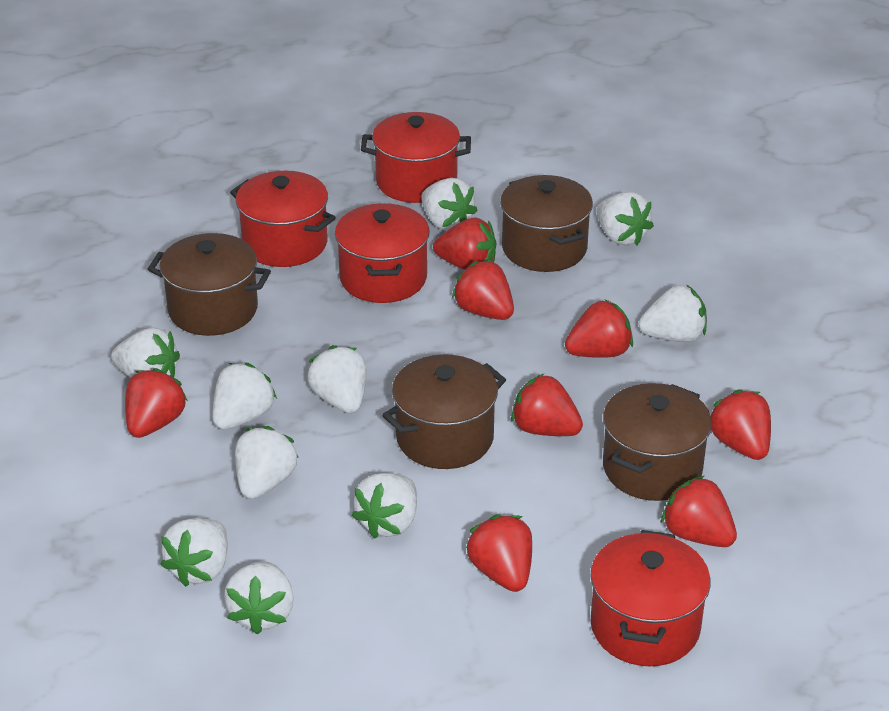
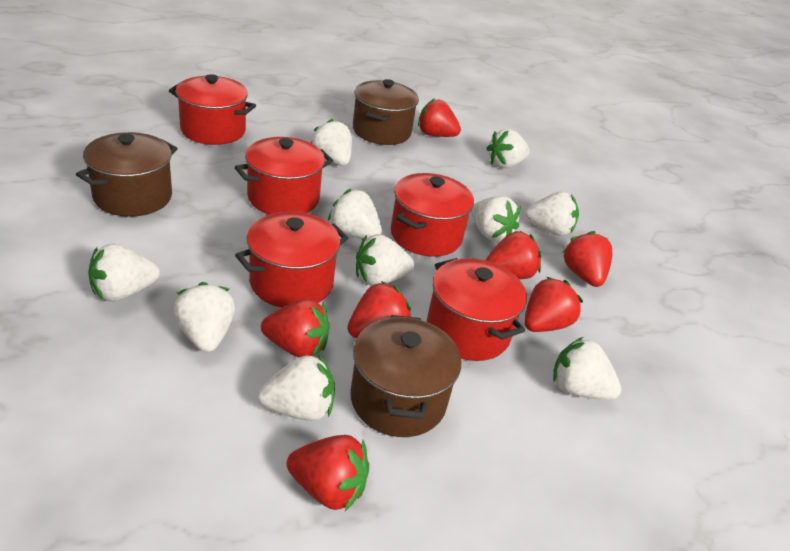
brown pot: 4 -> 3
red pot: 4 -> 5
red strawberry: 8 -> 7

